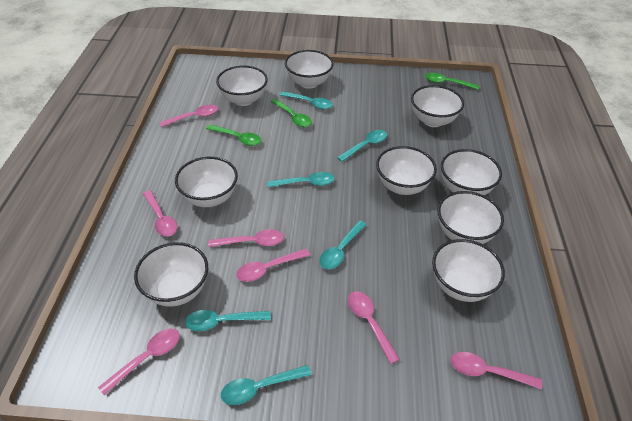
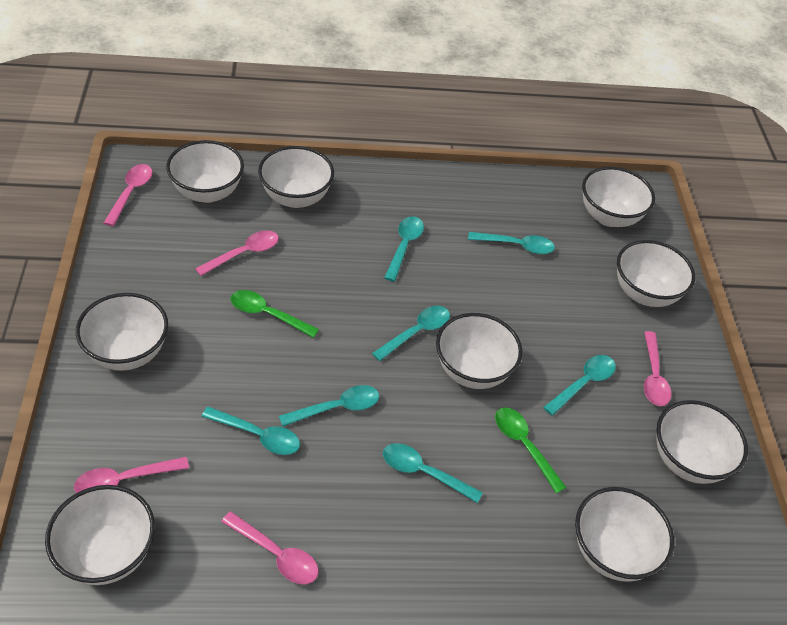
green spoon: 3 -> 2
pink spoon: 7 -> 5
turquoise spoon: 6 -> 7

